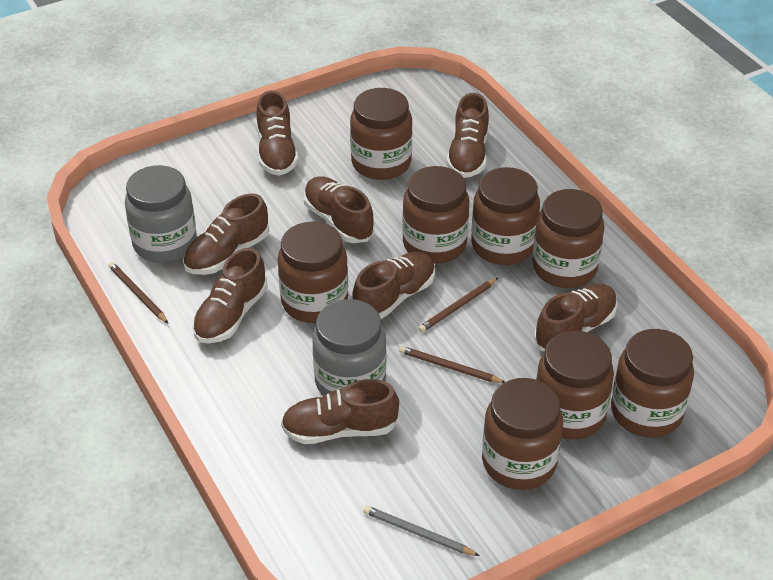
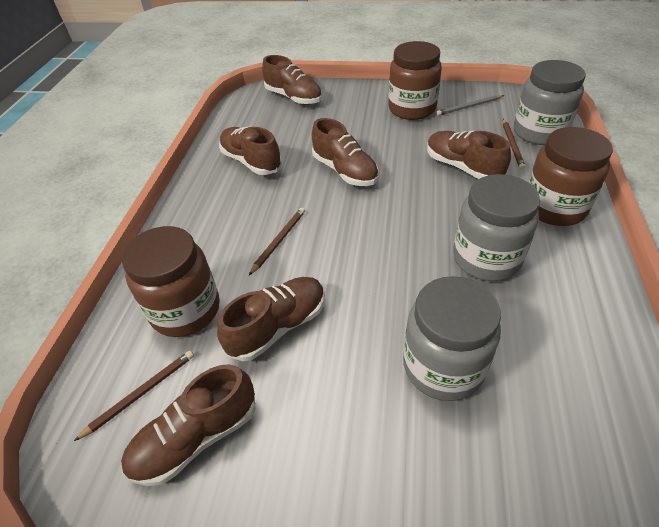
brown jar: 8 -> 3
brown shoe: 8 -> 6
grey jar: 2 -> 3

